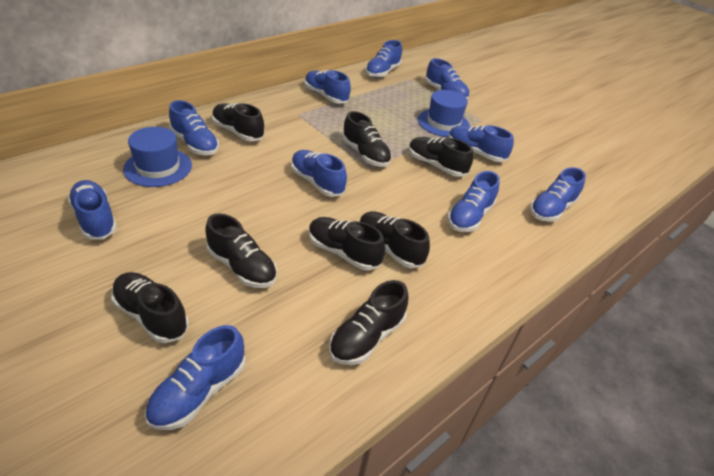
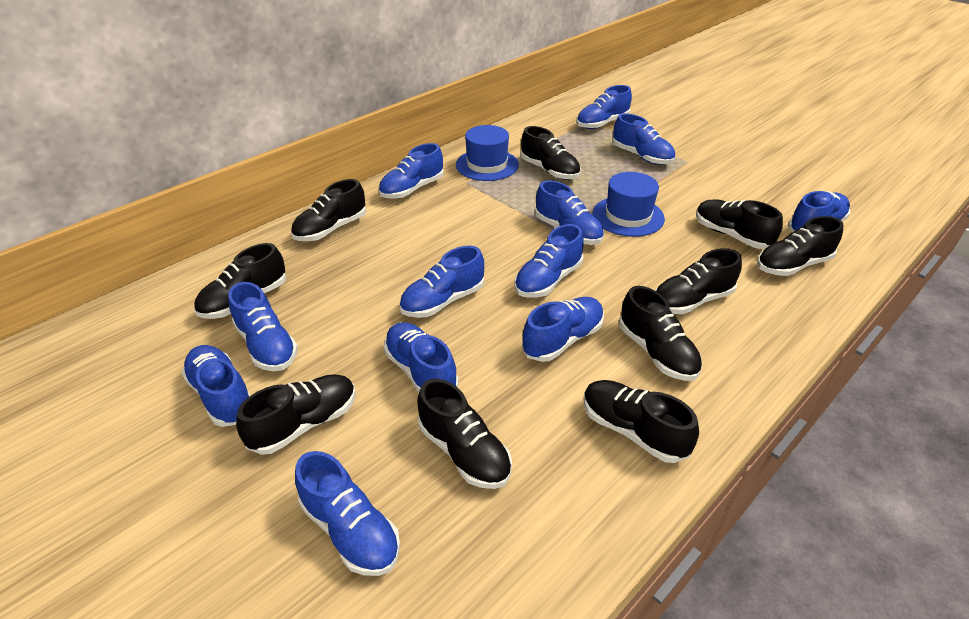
black shoe: 8 -> 10
blue shoe: 10 -> 12

